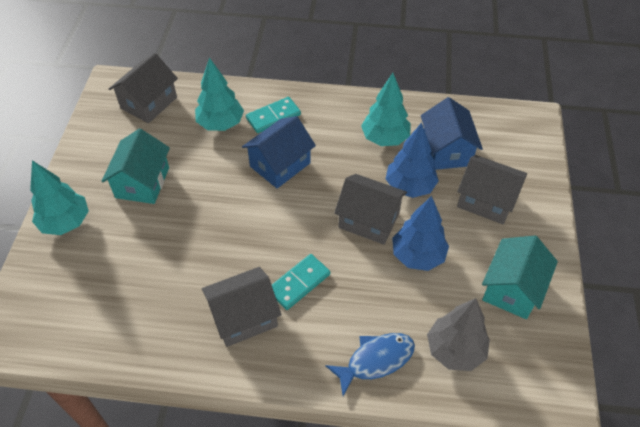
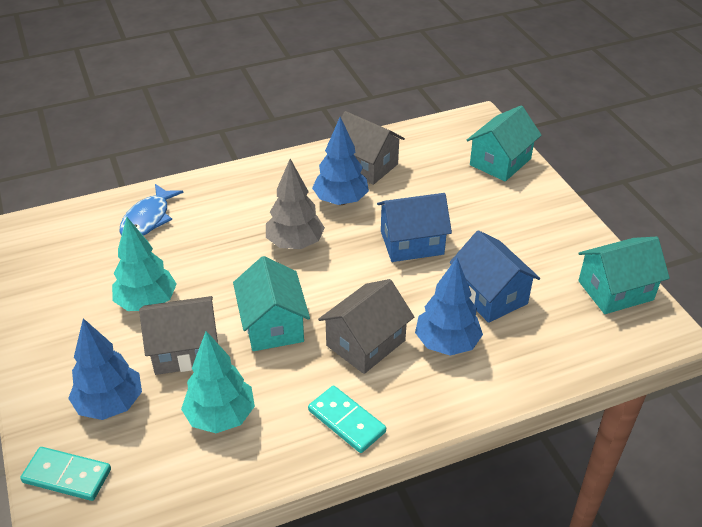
blue tree: 2 -> 3
grey house: 4 -> 3
turquoise house: 2 -> 3
turquoise tree: 3 -> 2

